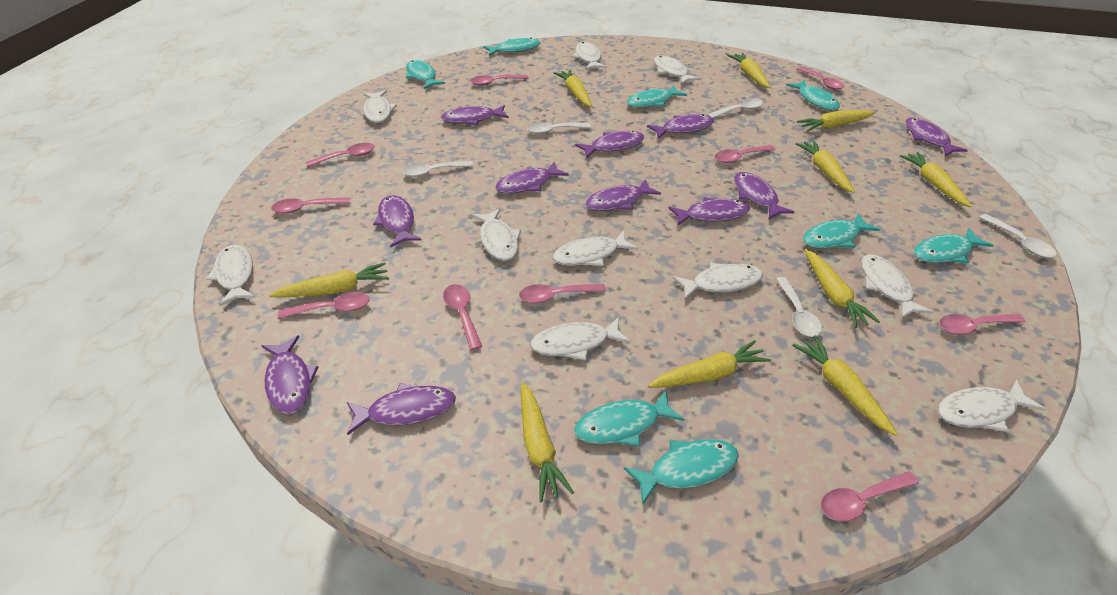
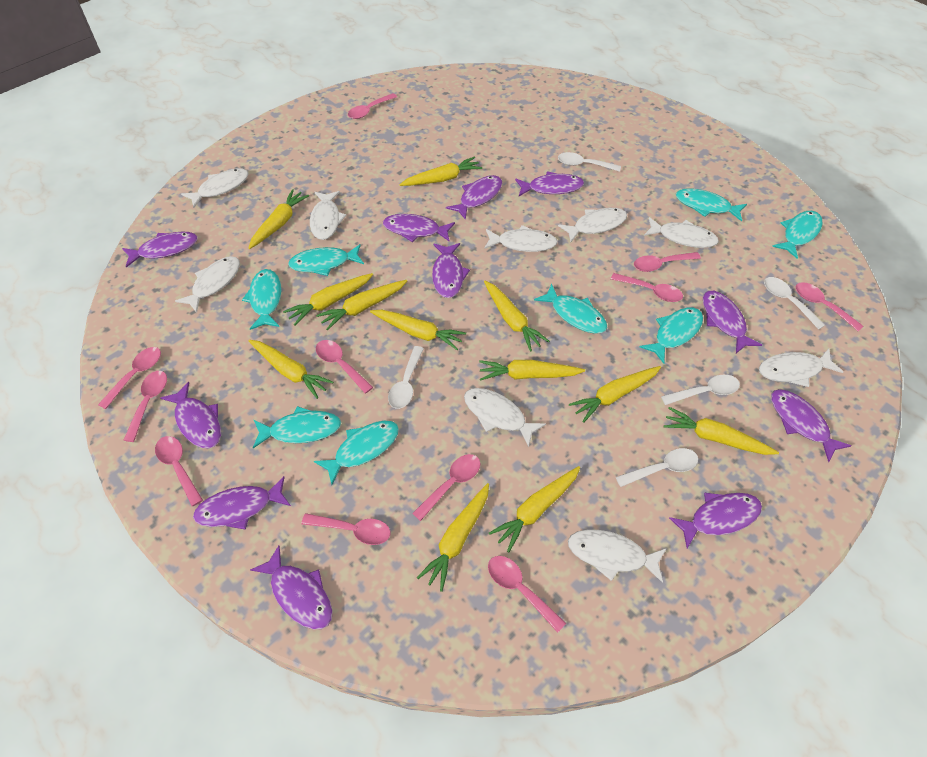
pink spoon: 10 -> 11
white fish: 10 -> 9
yellow carrot: 10 -> 12

